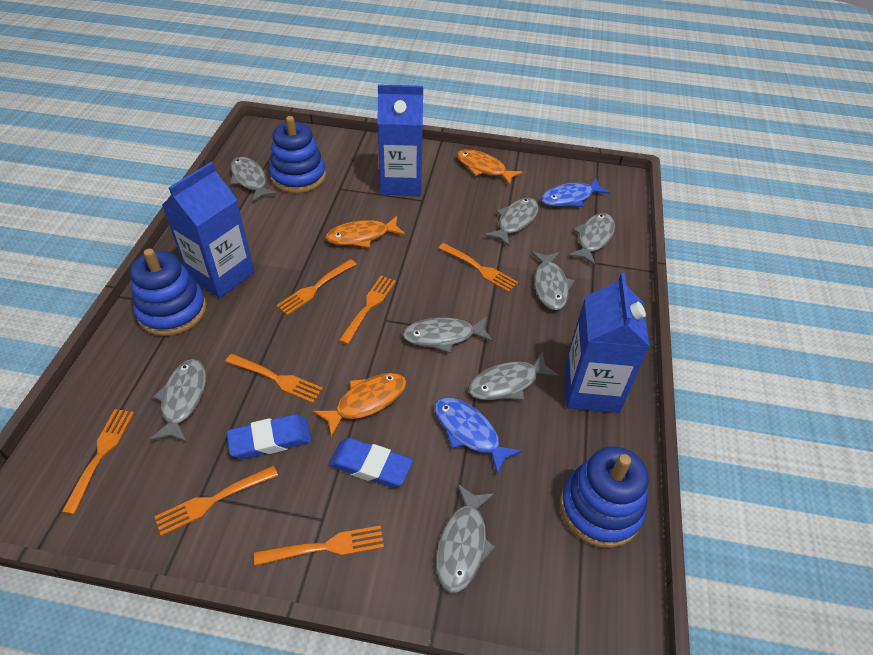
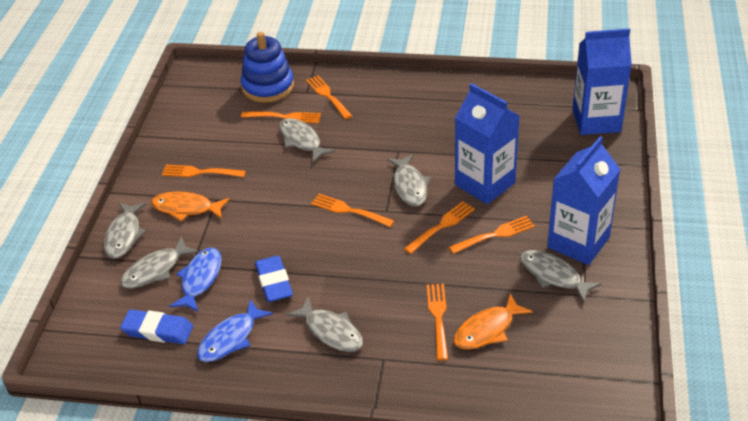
blue stacking toy: 3 -> 1
grey fish: 8 -> 6
orange fish: 3 -> 2

